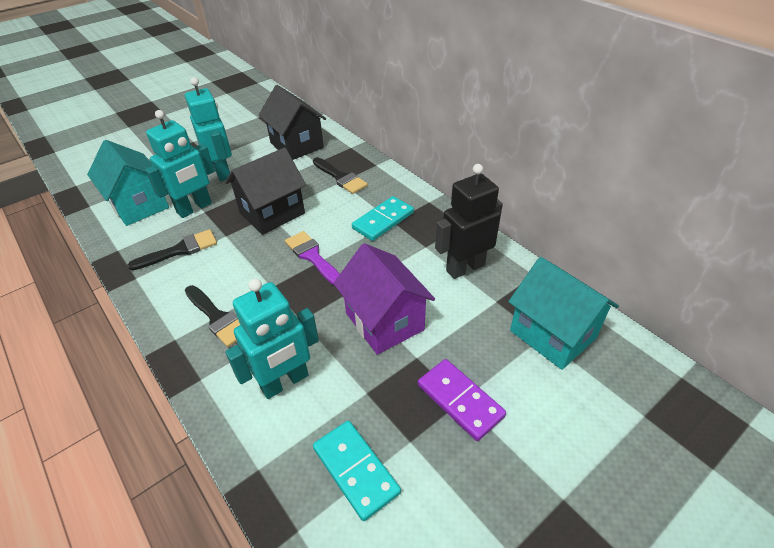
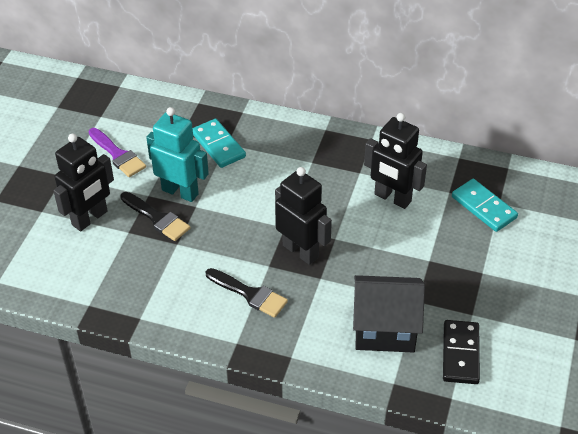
black brush: 3 -> 2
black domino: 0 -> 1
black house: 2 -> 1
black robot: 1 -> 3
purple domino: 1 -> 0
purple house: 1 -> 0
turquoise house: 2 -> 0
turquoise robot: 3 -> 1

